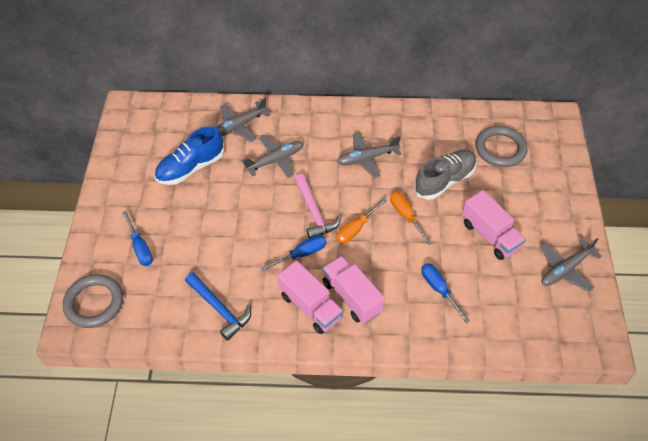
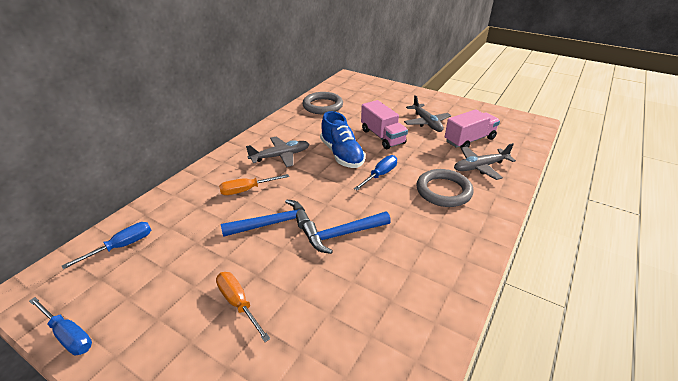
blue hammer: 1 -> 2
grey plane: 4 -> 3
grey shoe: 1 -> 0
pink hammer: 1 -> 0
pink truck: 3 -> 2

